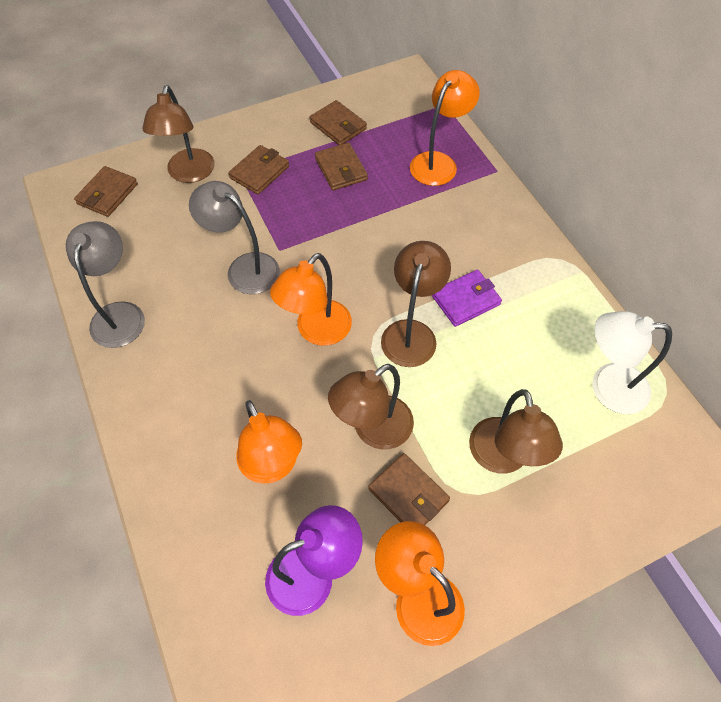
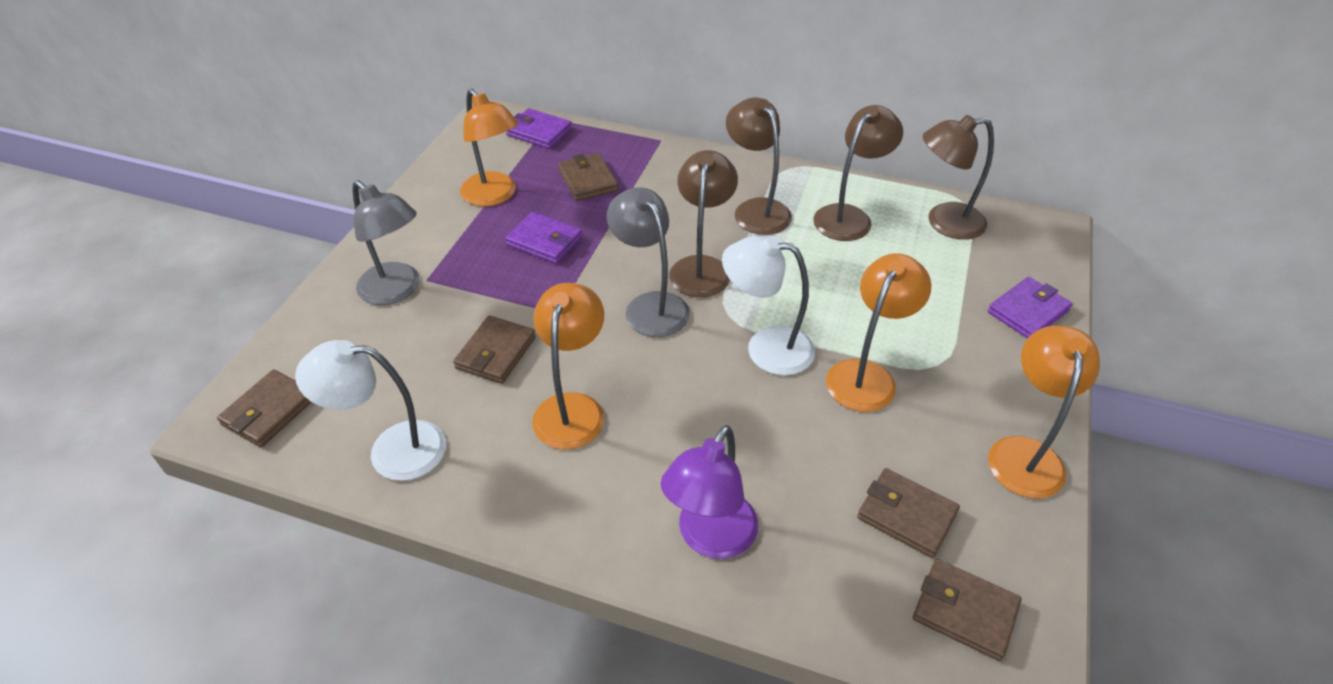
purple wallet: 1 -> 3
white lamp: 1 -> 2

